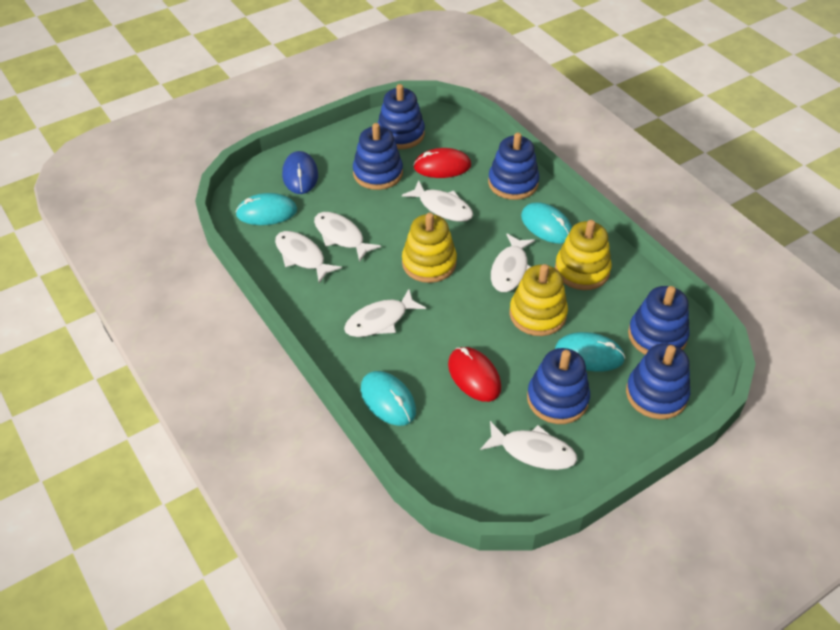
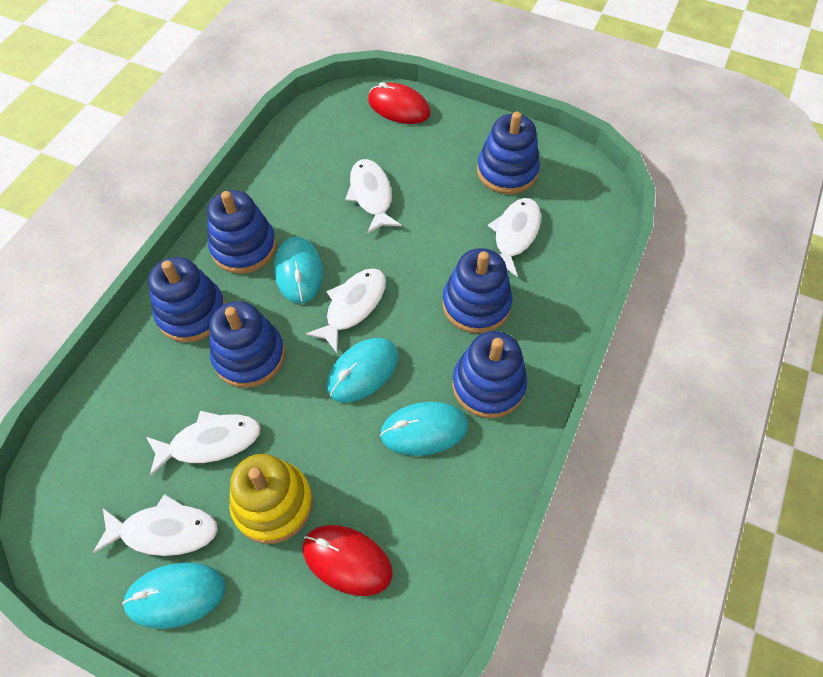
blue mouse: 1 -> 0
white fish: 6 -> 5
yellow stacking toy: 3 -> 1

